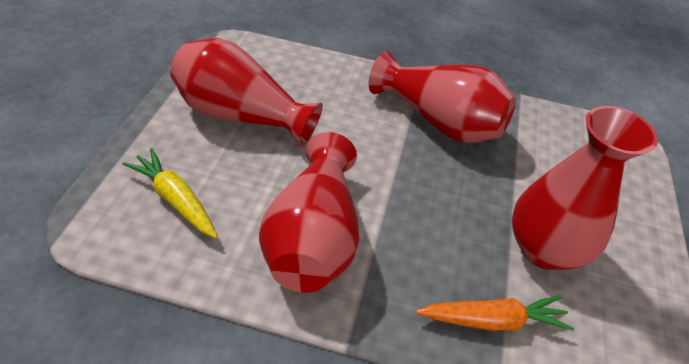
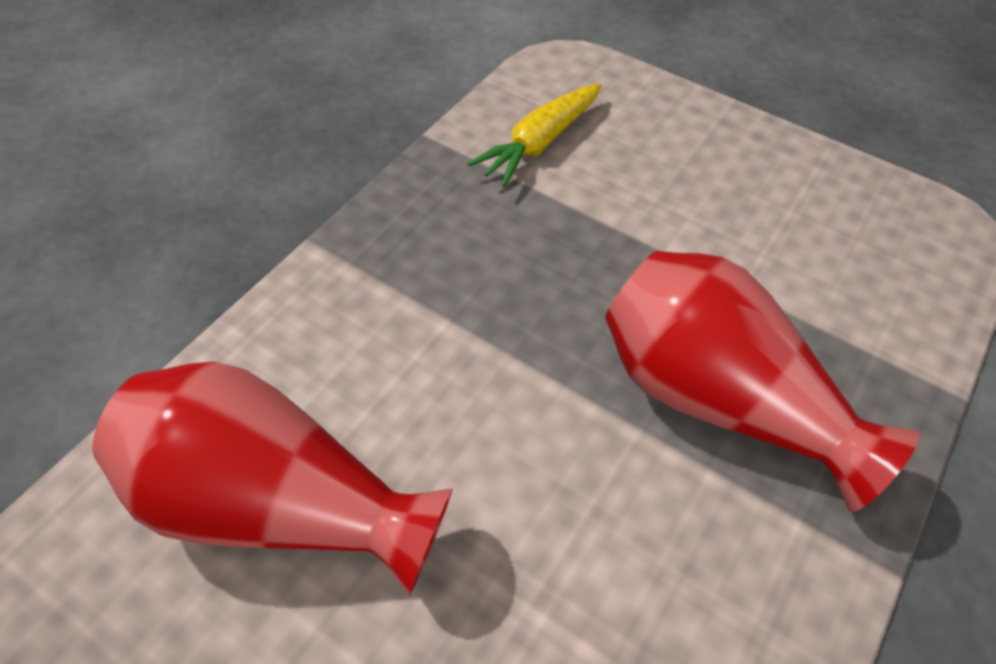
orange carrot: 1 -> 0
red vase: 4 -> 2

